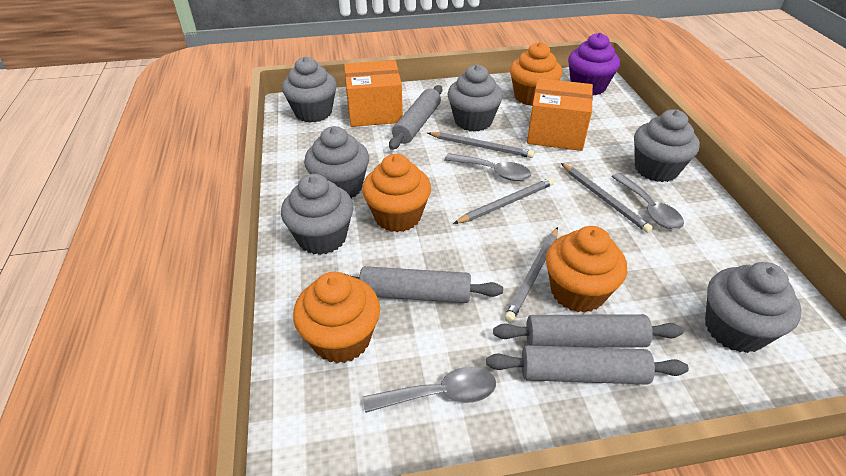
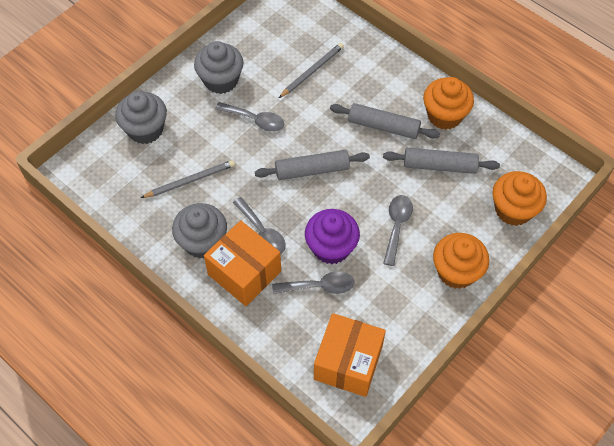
grey cupcake: 6 -> 3
grey pencil: 4 -> 2
grey rolling pin: 4 -> 3
grey spoon: 3 -> 4
orange cupcake: 4 -> 3

